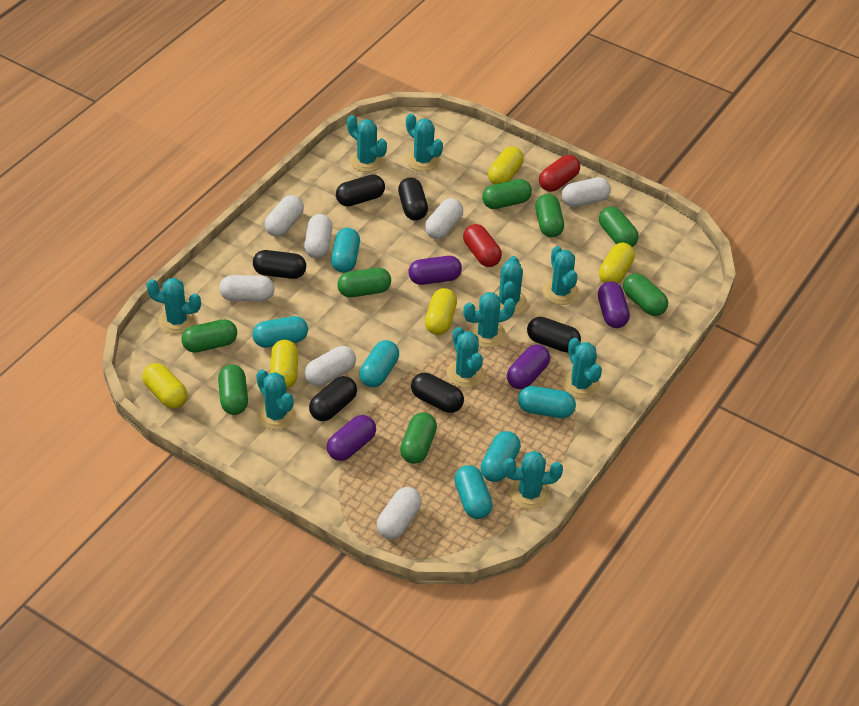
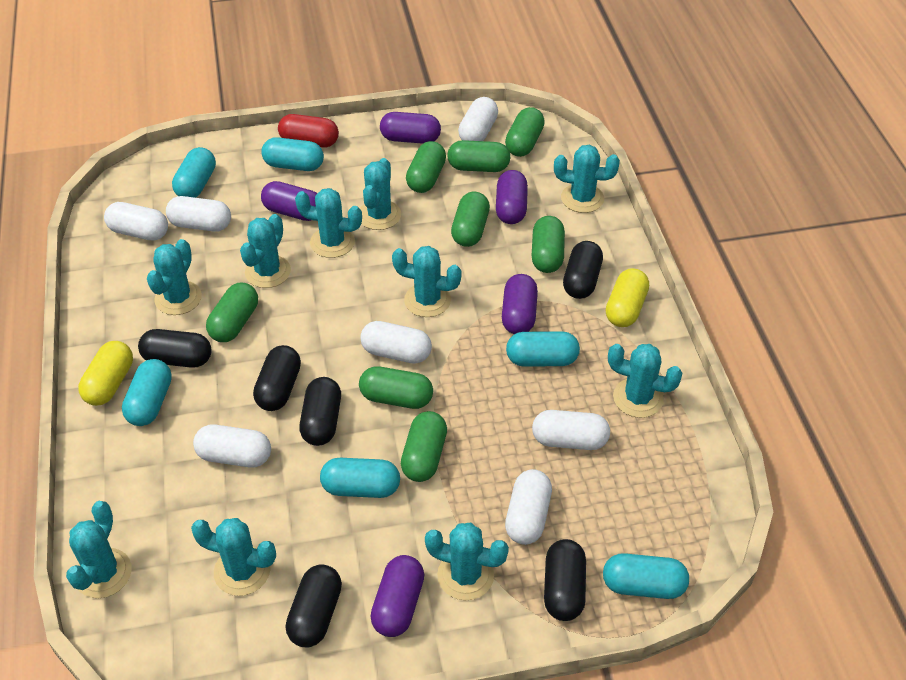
purple capsule: 4 -> 5
red capsule: 2 -> 1
yellow capsule: 5 -> 2

